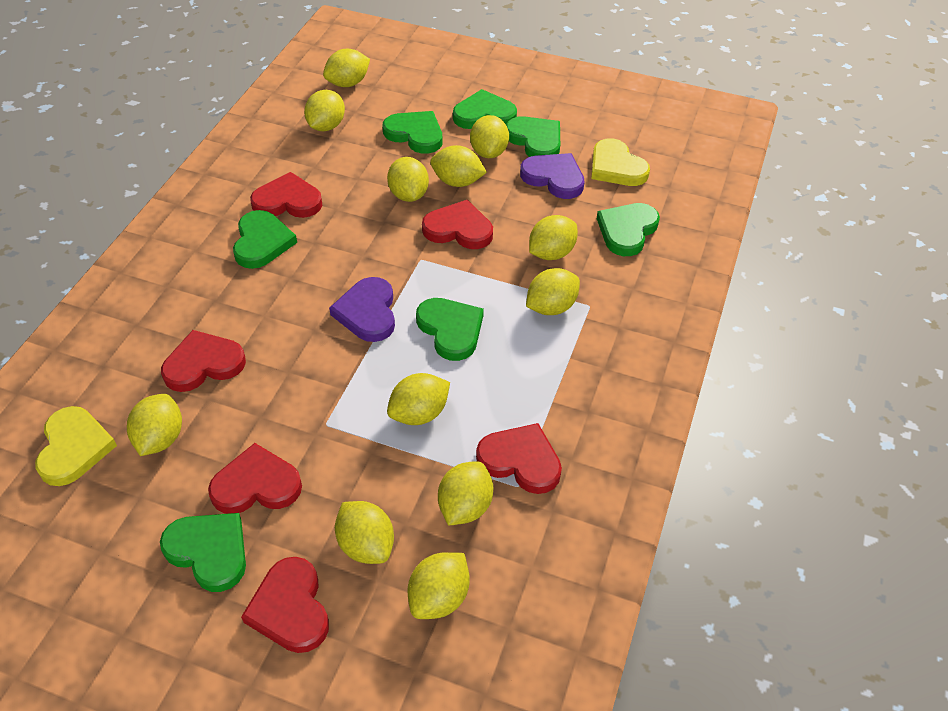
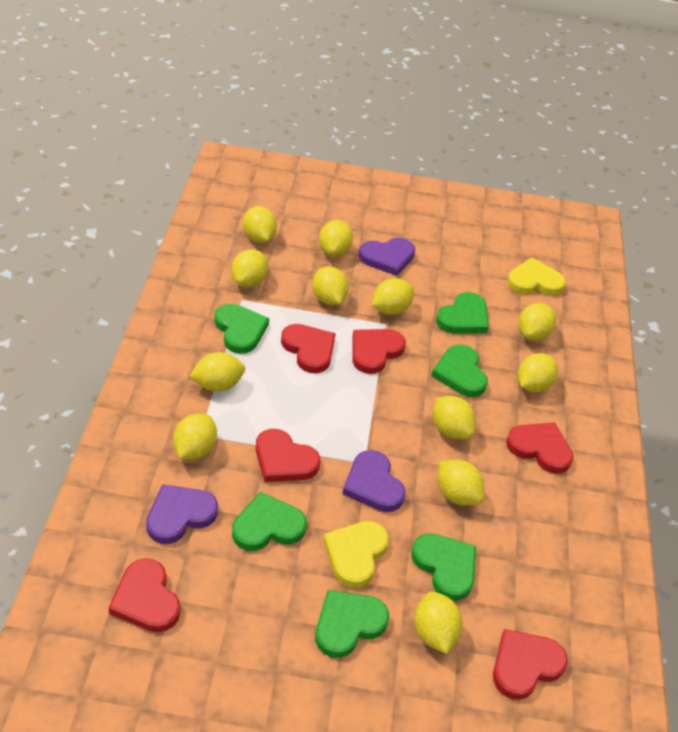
green heart: 7 -> 6
purple heart: 2 -> 3

